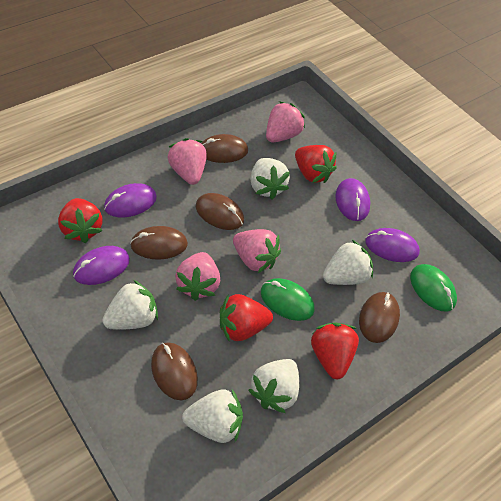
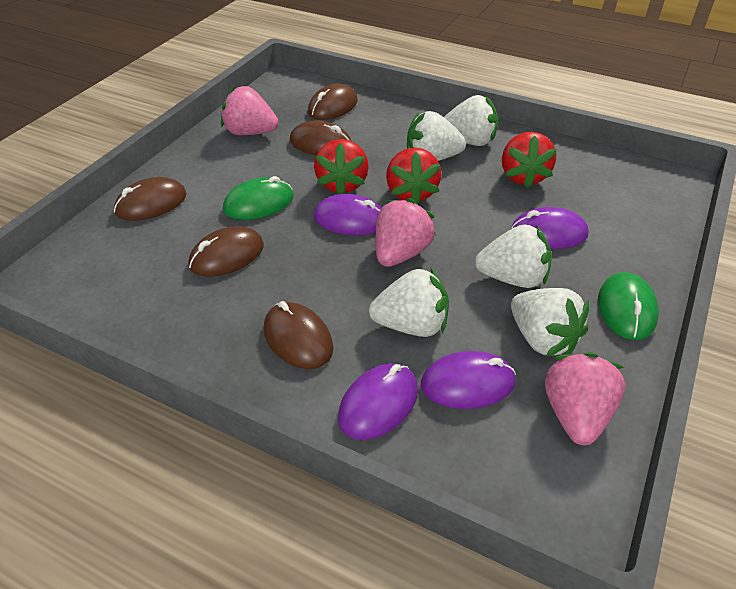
pink strawberry: 4 -> 3
red strawberry: 4 -> 3

